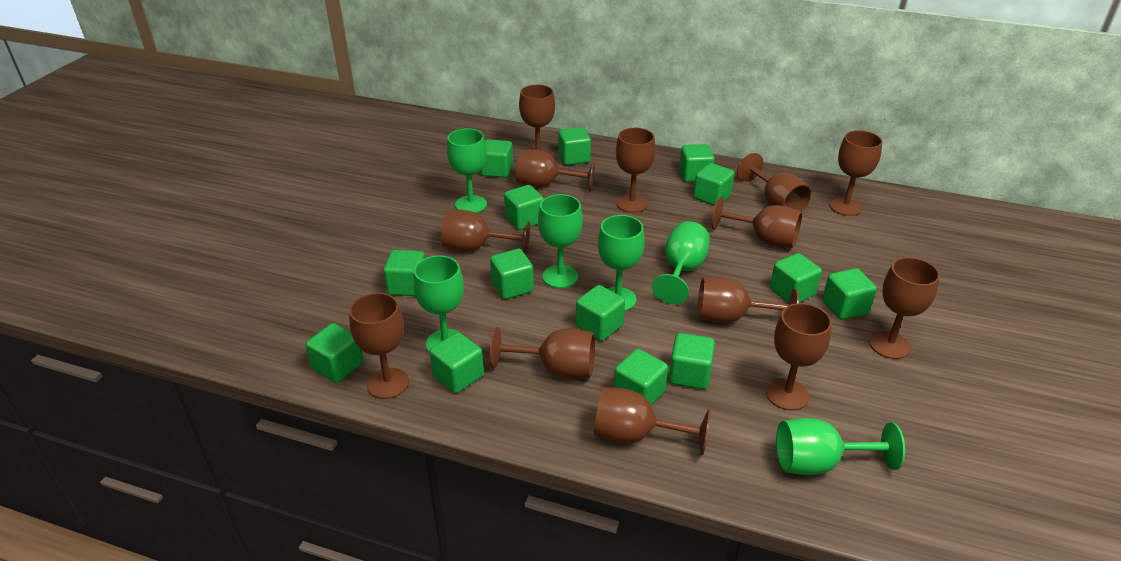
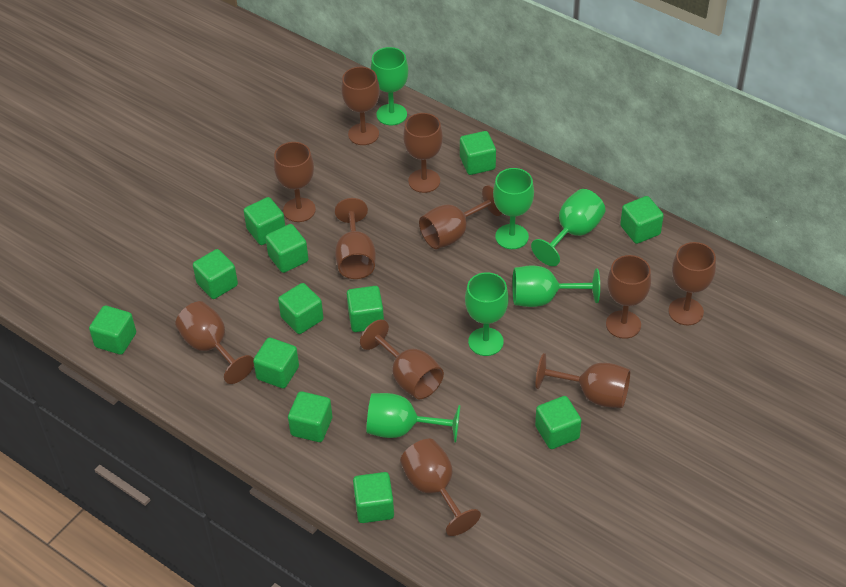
brown goblet: 13 -> 11
green cube: 14 -> 12

